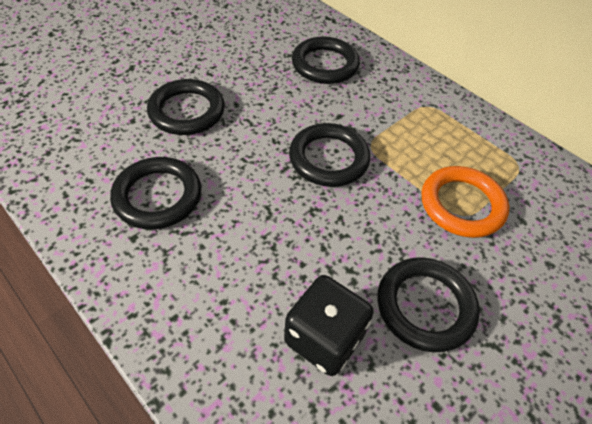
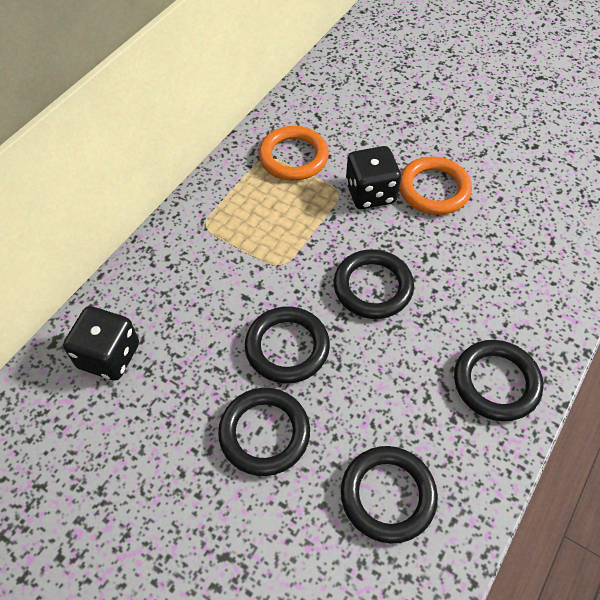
black dice: 1 -> 2
orange ring: 1 -> 2

